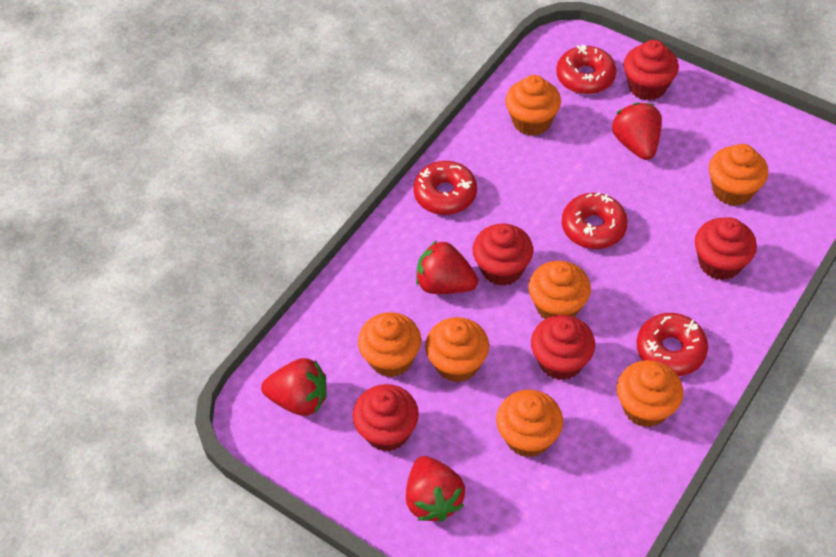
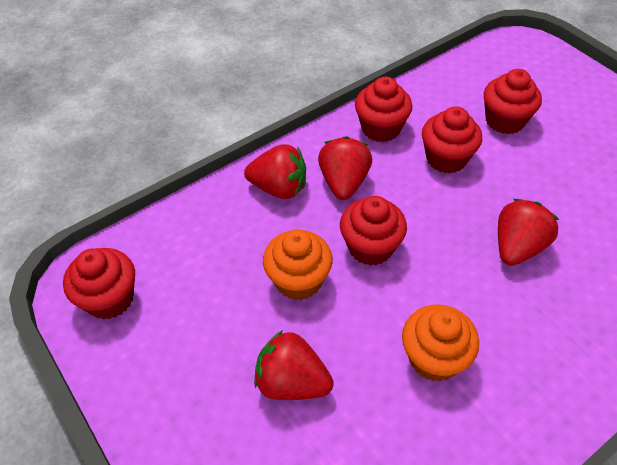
orange cupcake: 7 -> 2
red donut: 4 -> 0

